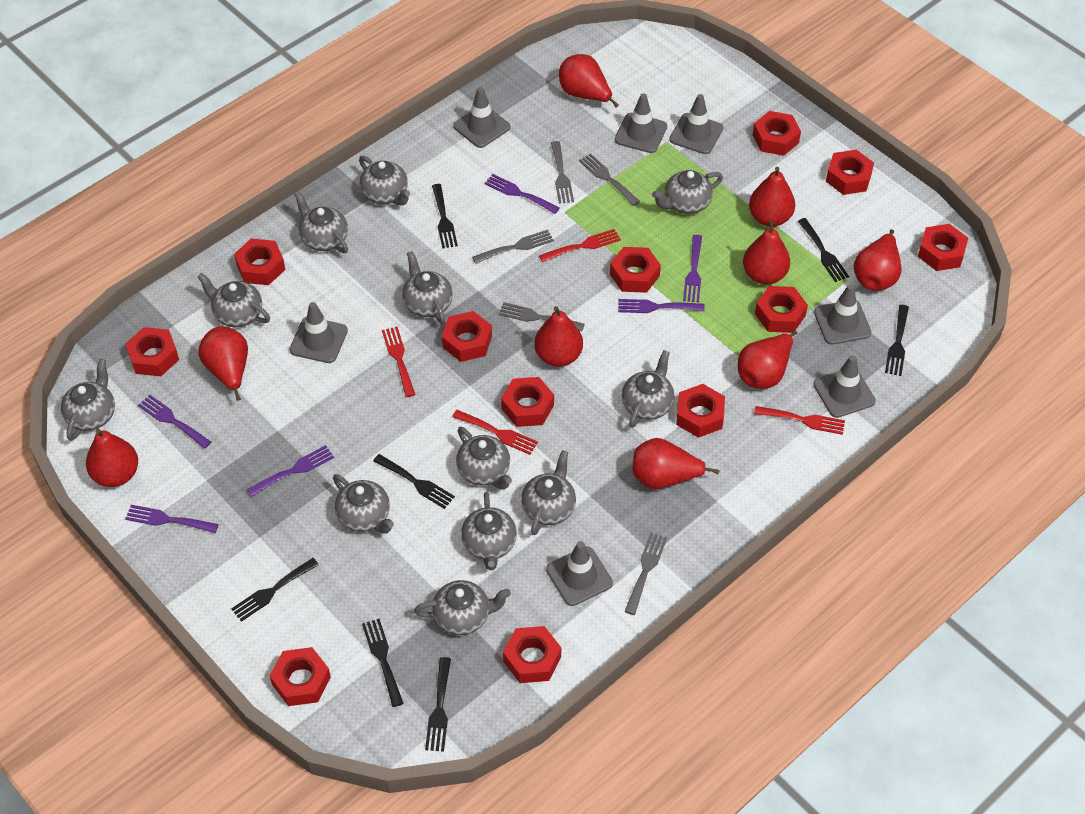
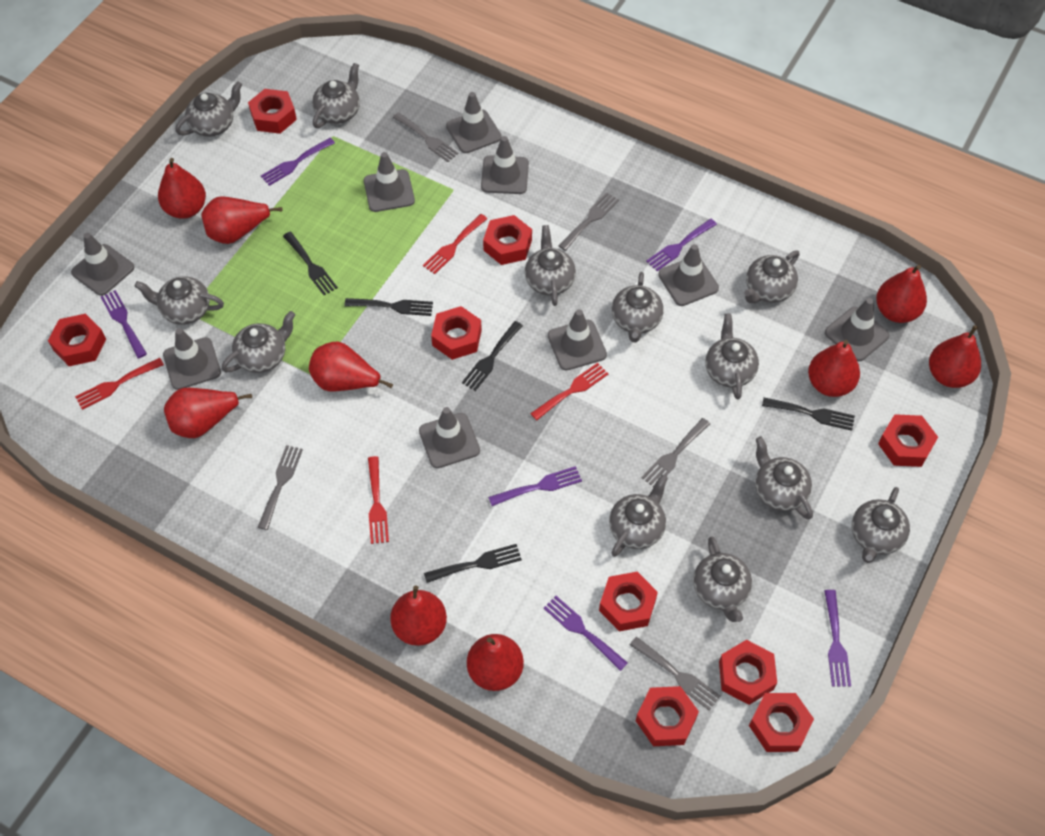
black fork: 7 -> 5
grey traffic cone: 7 -> 9
red nut: 12 -> 9

